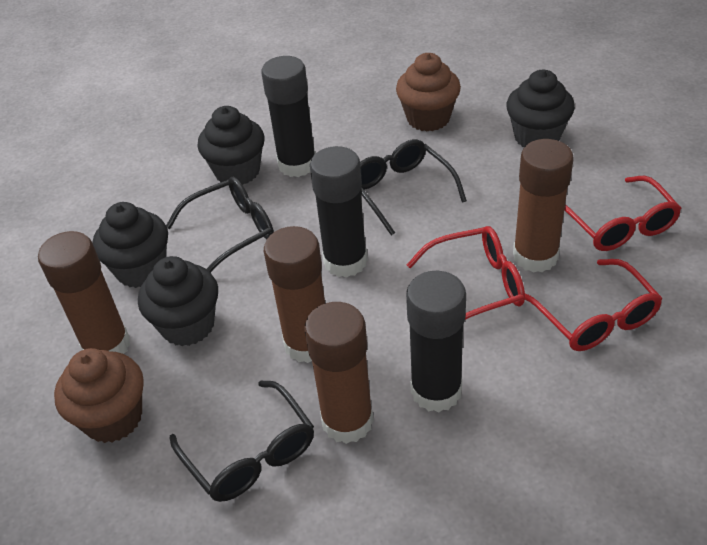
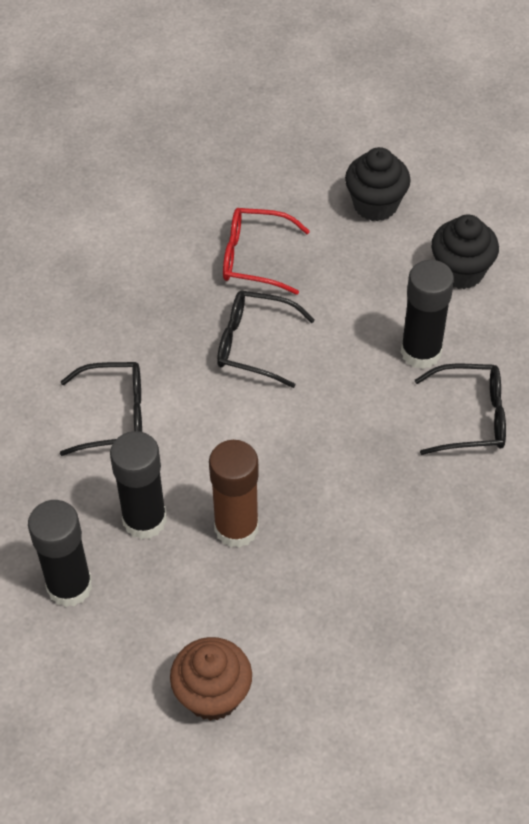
black cupcake: 4 -> 2
brown cupcake: 2 -> 1
brown glue stick: 4 -> 1
red glasses: 3 -> 1

